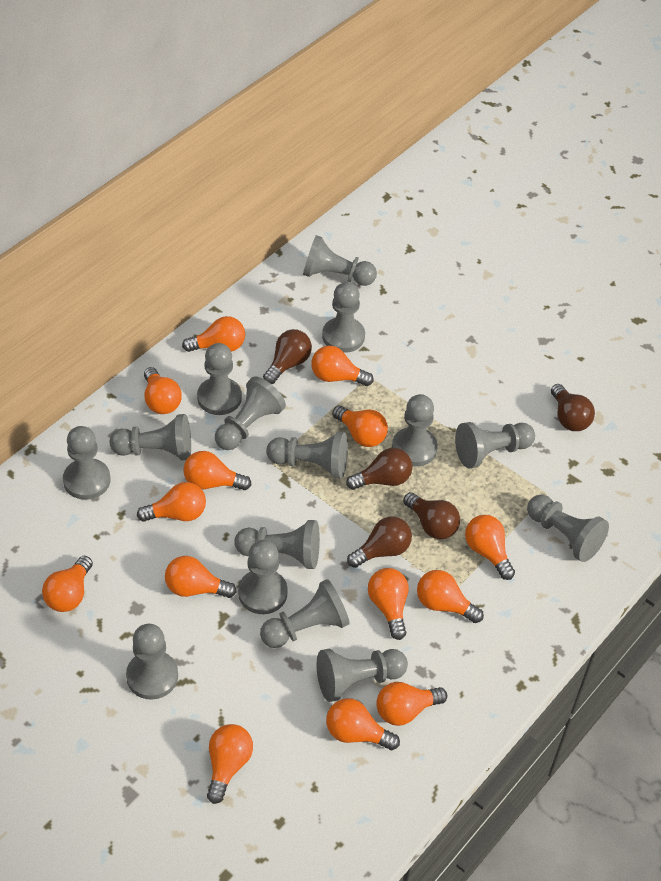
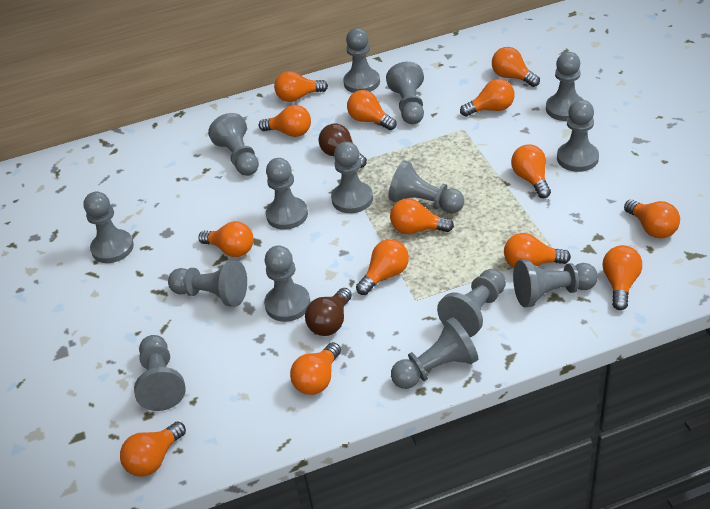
brown light bulb: 5 -> 2

